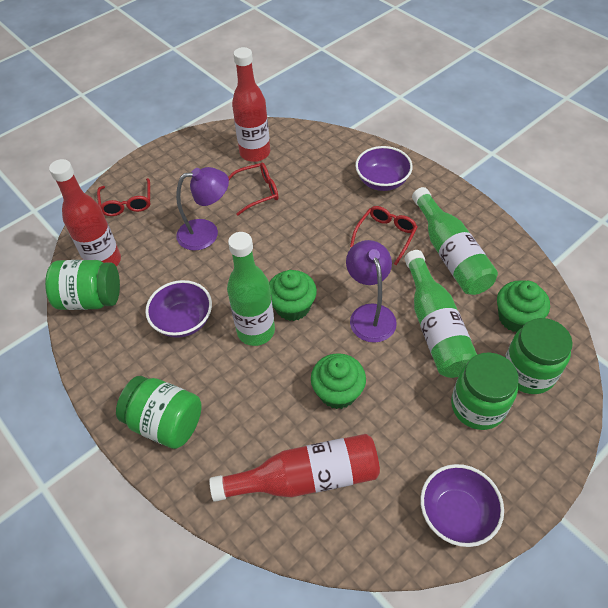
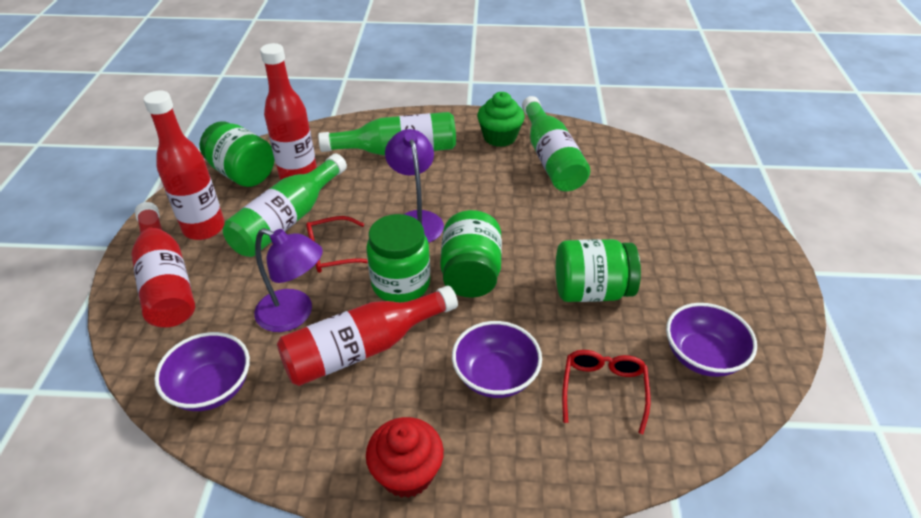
green cupcake: 3 -> 1
red bottle: 3 -> 4
red cupcake: 0 -> 1
red glasses: 3 -> 2

